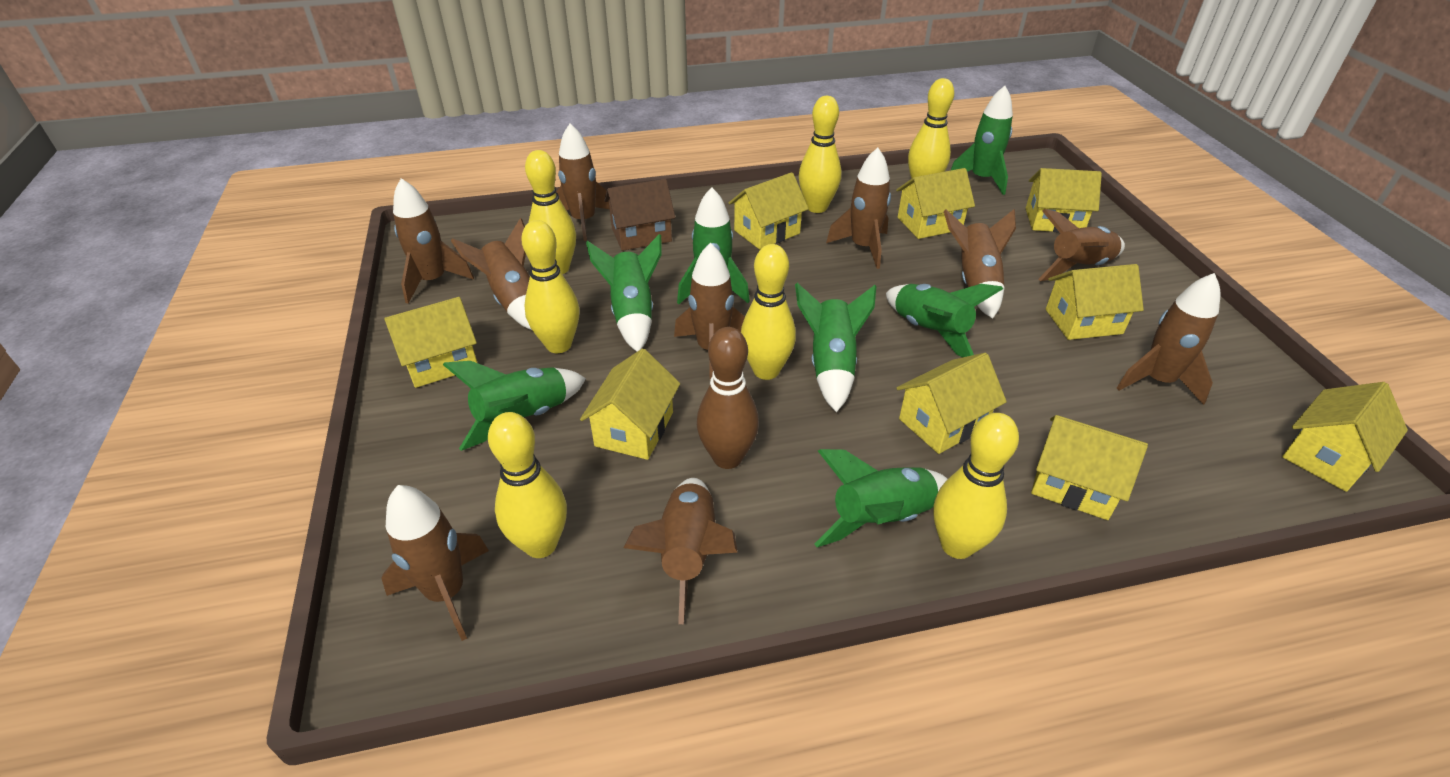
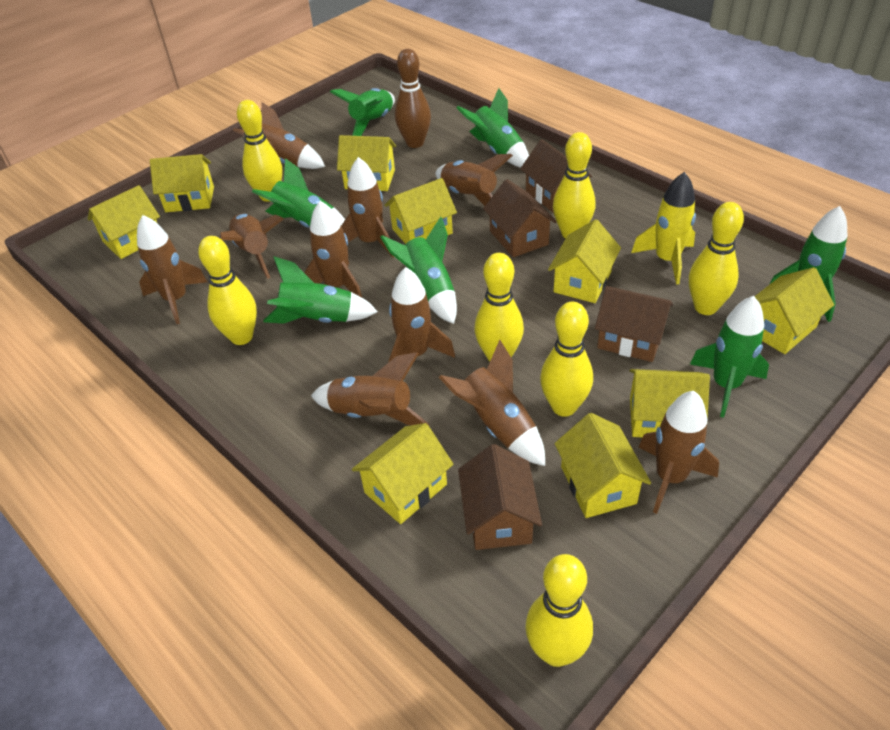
brown house: 1 -> 4
yellow rocket: 0 -> 1

